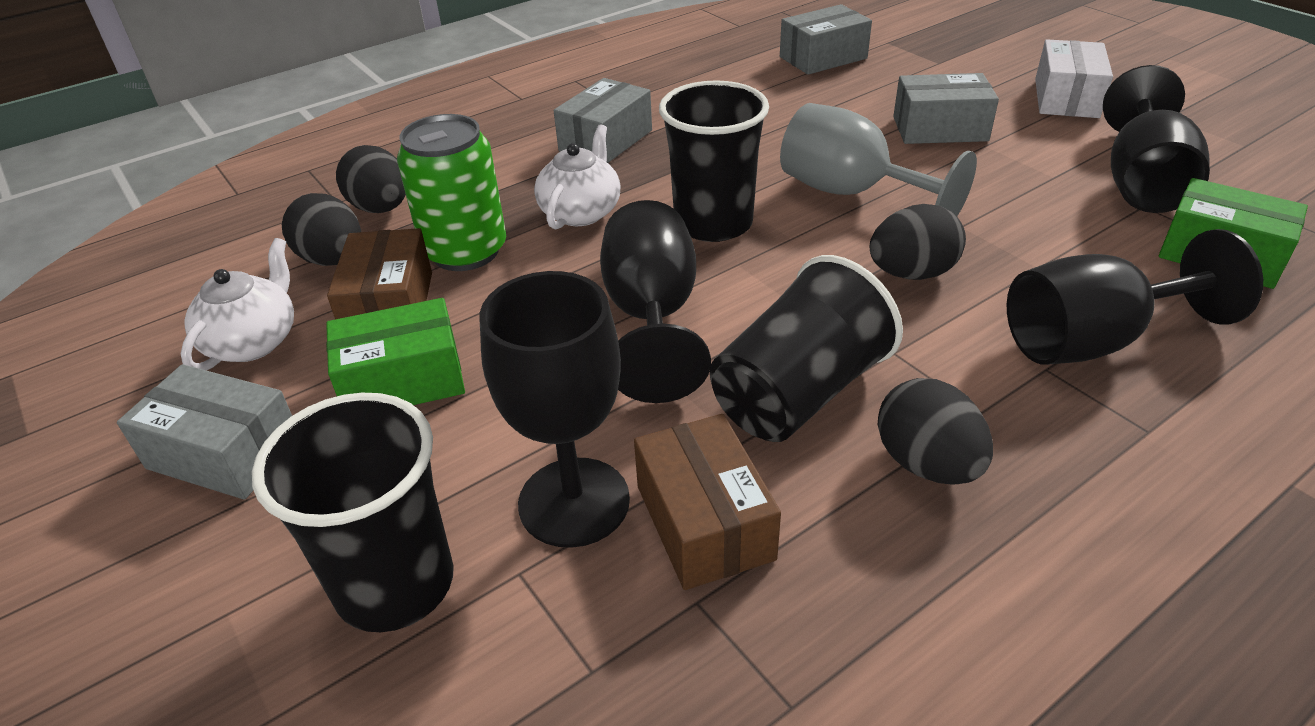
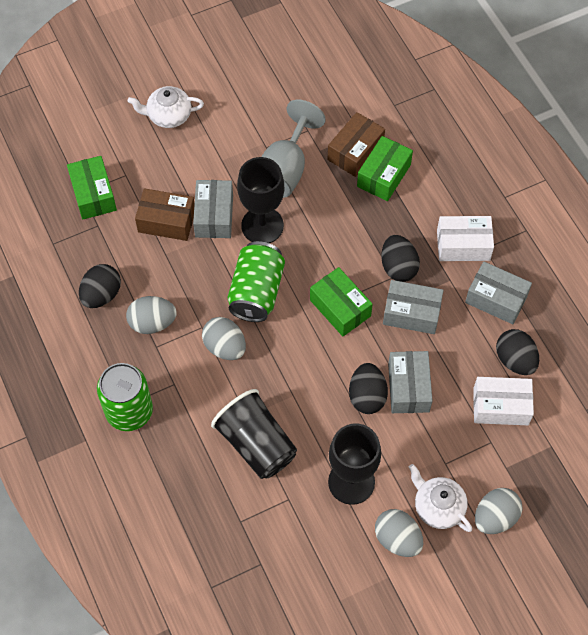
black cup: 3 -> 1
black goblet: 4 -> 2
green box: 2 -> 3
green can: 1 -> 2
grey egg: 0 -> 4
white box: 1 -> 2

